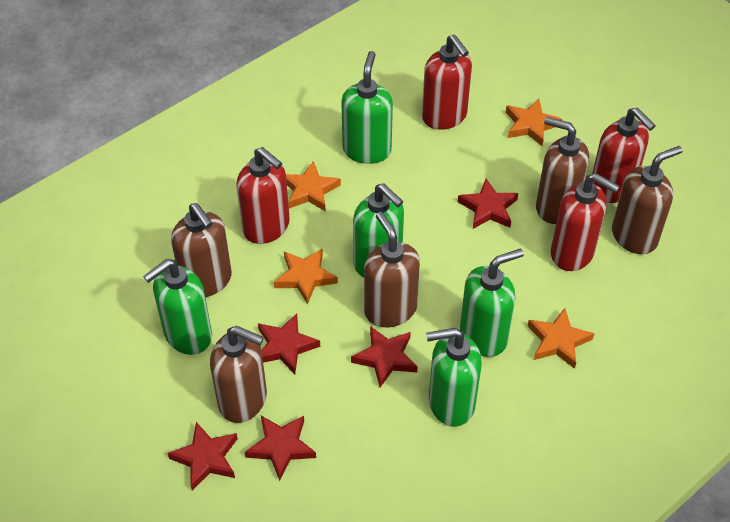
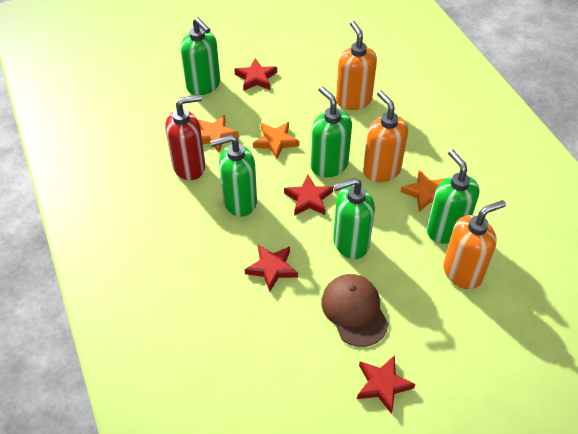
brown cap: 0 -> 1
brown soap dispenser: 5 -> 0
orange soap dispenser: 0 -> 3
orange star: 4 -> 3
red soap dispenser: 4 -> 1
red star: 5 -> 4

